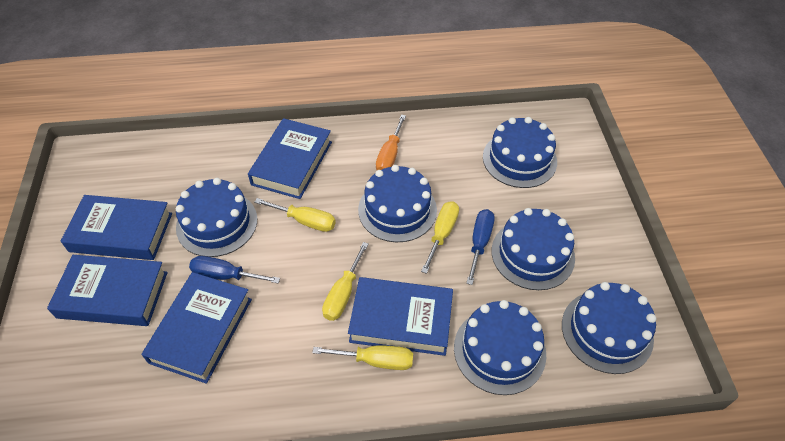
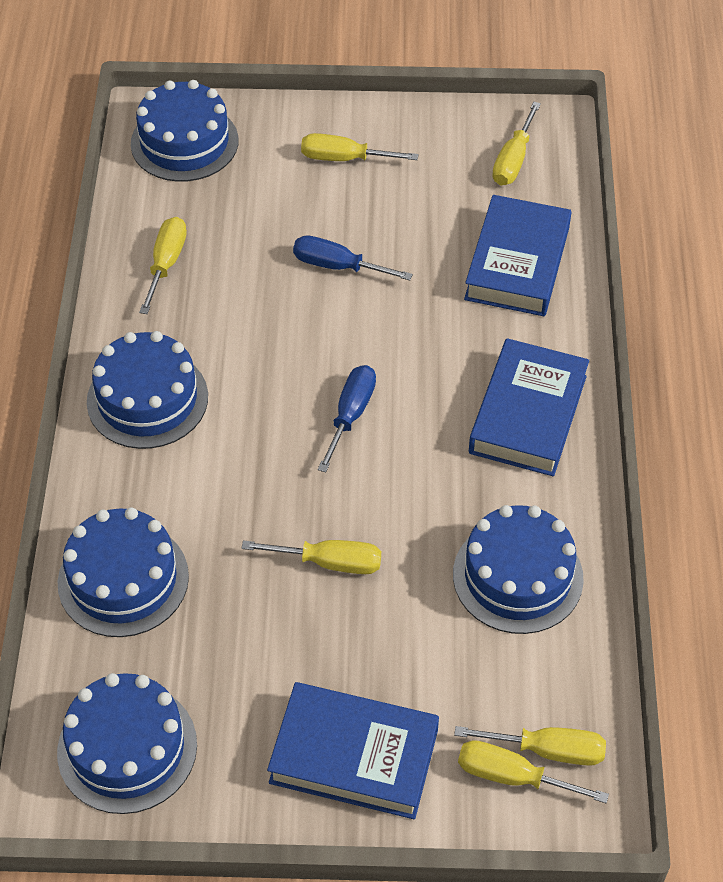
blue book: 5 -> 3
blue cake: 6 -> 5
orange screwdriver: 1 -> 0
yellow screwdriver: 4 -> 6

